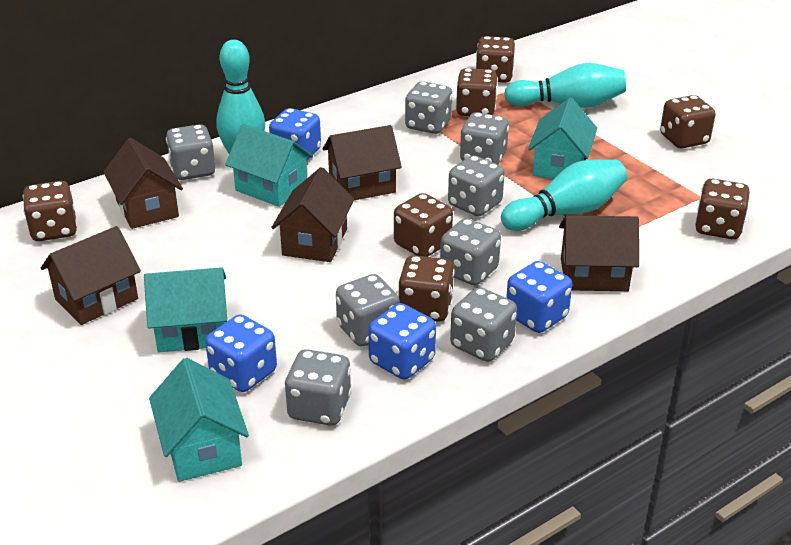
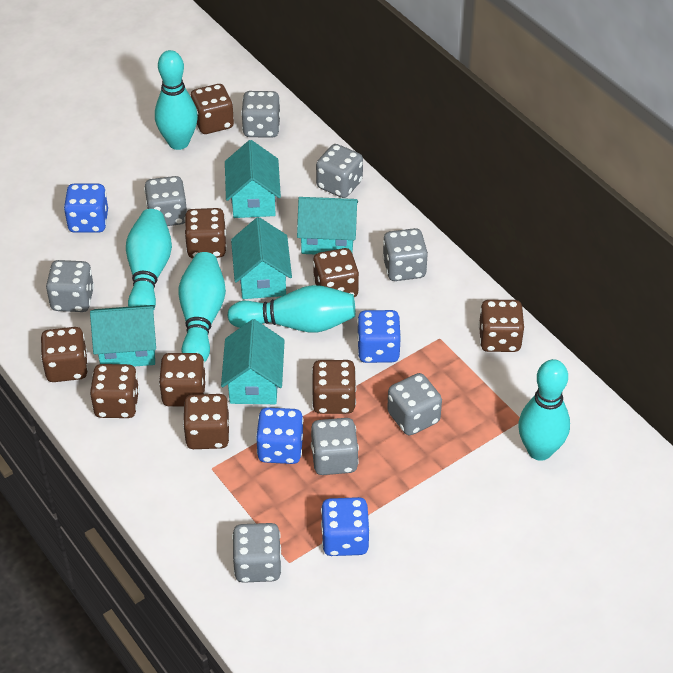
brown dice: 7 -> 9
brown house: 5 -> 0
turquoise bowling pin: 3 -> 5
turquoise house: 4 -> 5

